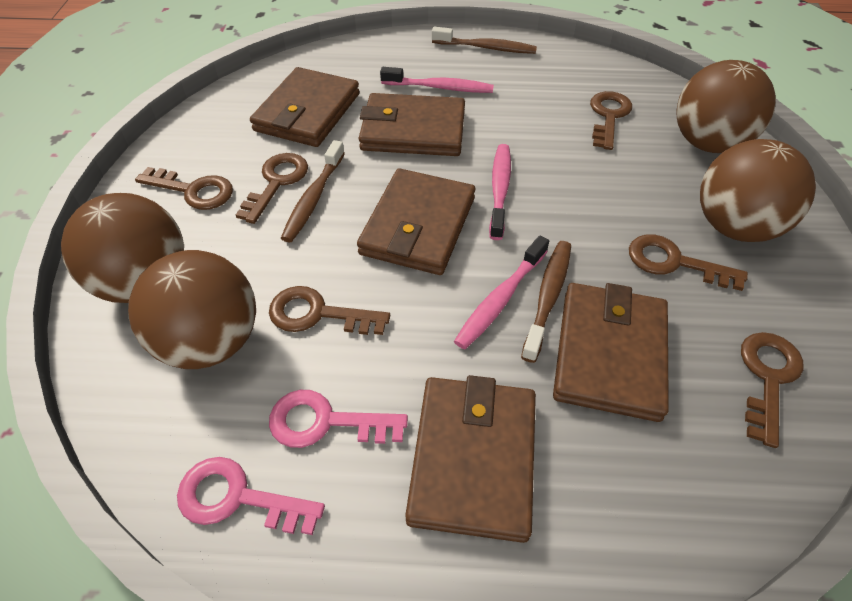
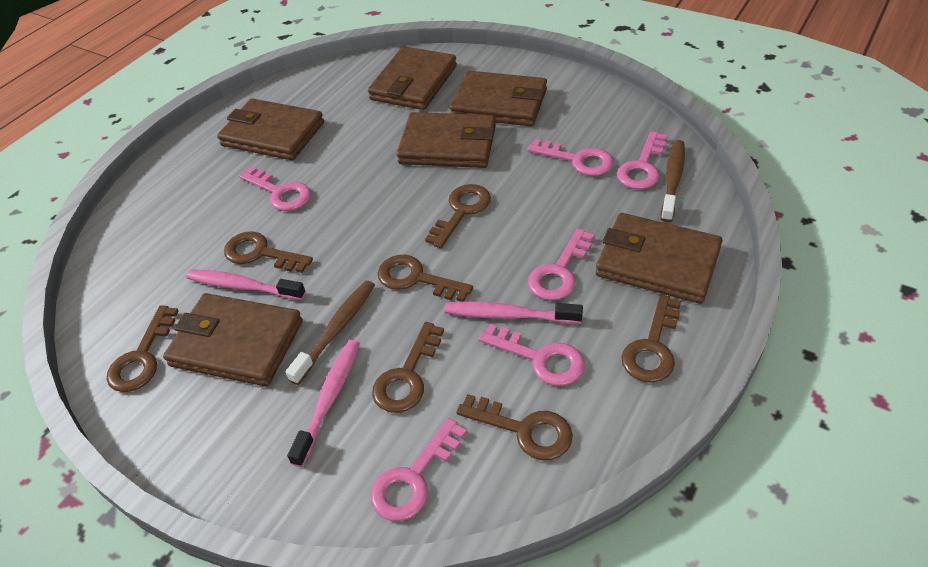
brown ball: 4 -> 0
brown key: 6 -> 7
brown toothbrush: 3 -> 2
brown wallet: 5 -> 6
pink key: 2 -> 6

